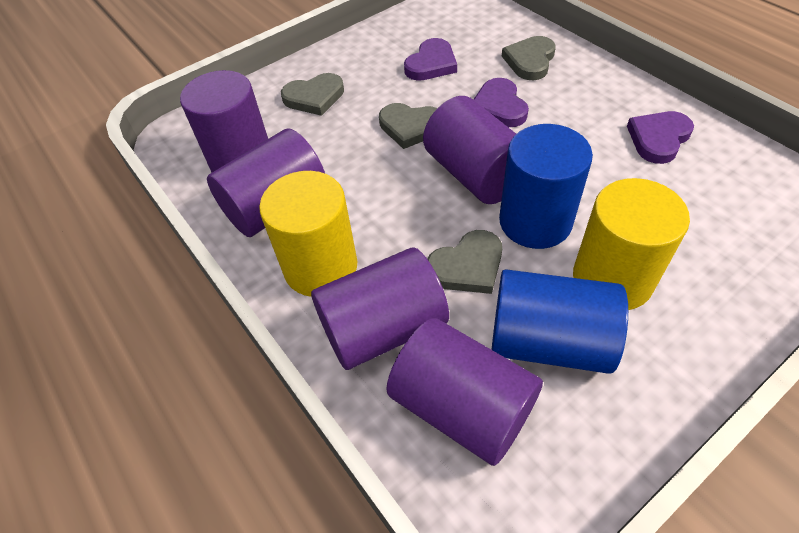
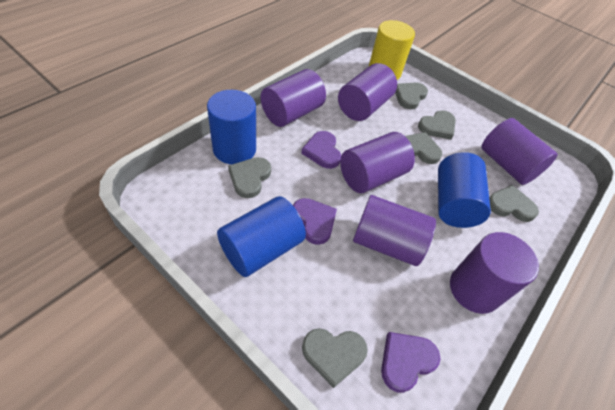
blue cylinder: 2 -> 3
grey heart: 4 -> 6
purple cylinder: 5 -> 6
yellow cylinder: 2 -> 1

